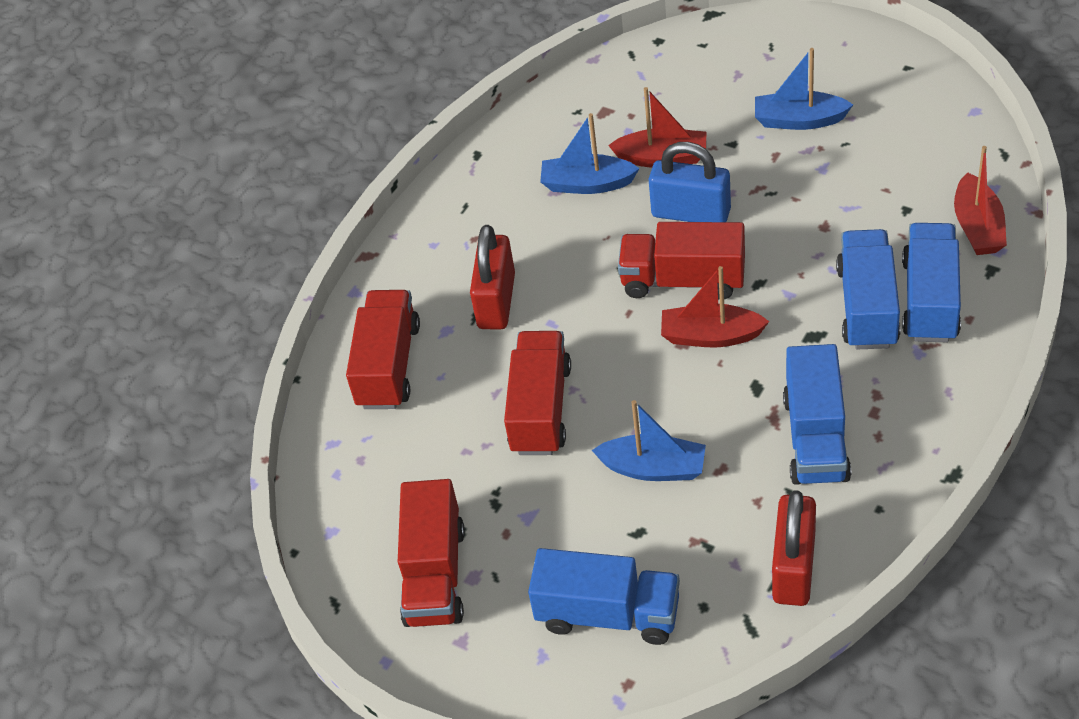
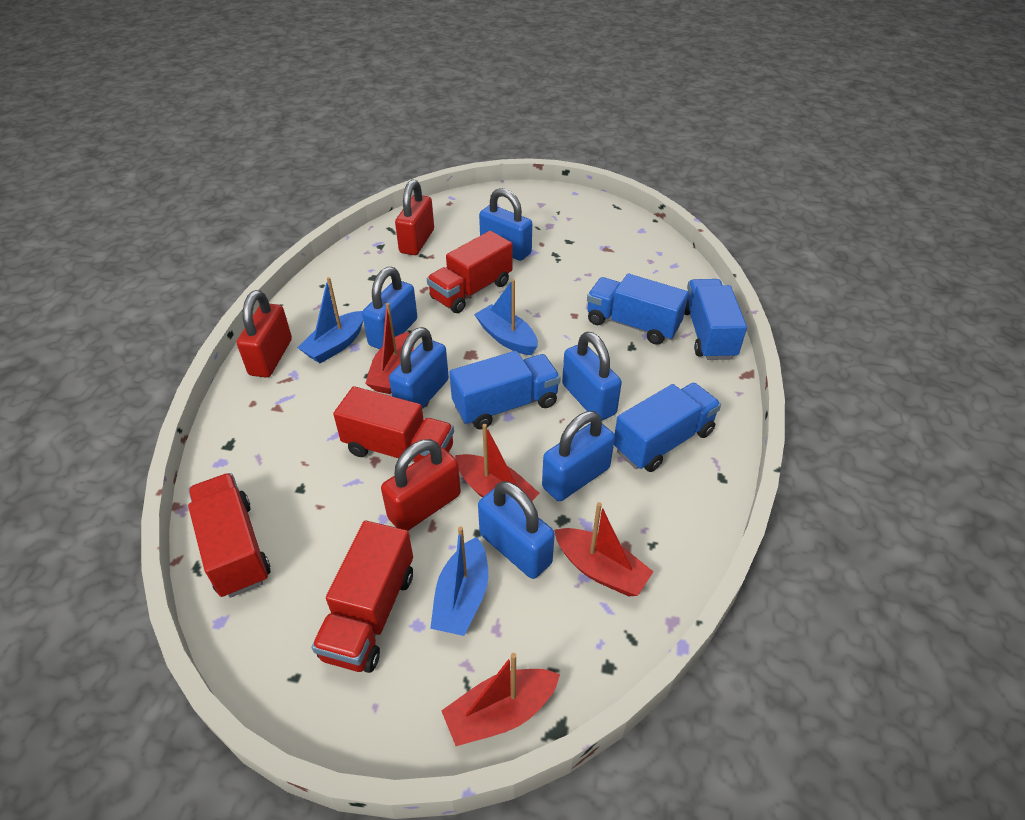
blue padlock: 1 -> 6
red boat: 3 -> 4
red padlock: 2 -> 3

